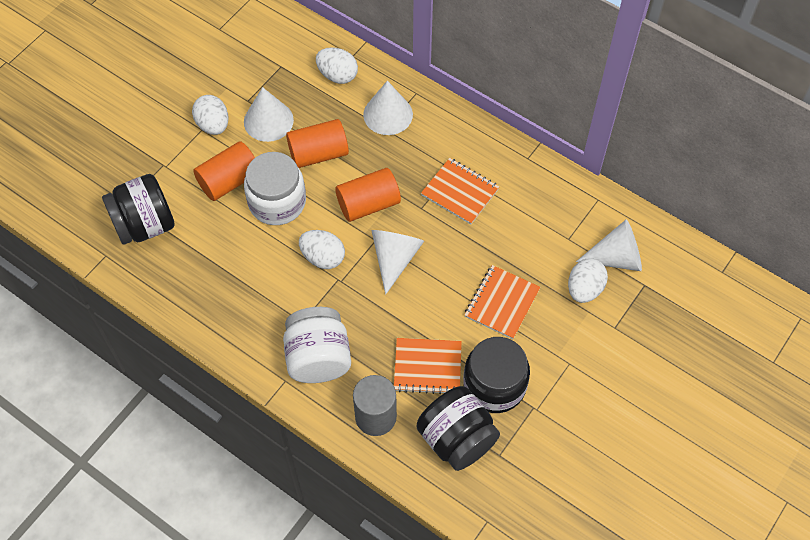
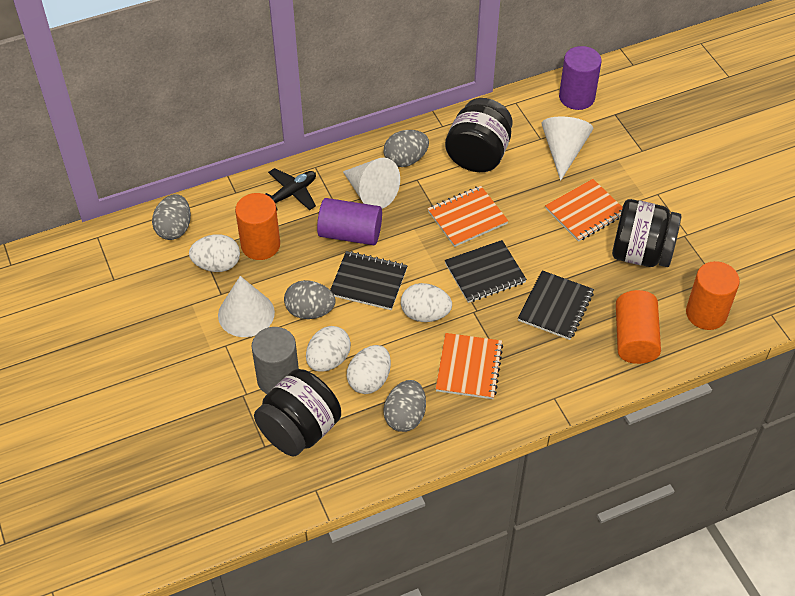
black notebook: 0 -> 3
black plane: 0 -> 1
grey egg: 0 -> 4
purple cylinder: 0 -> 2
white cone: 4 -> 3
white jar: 2 -> 0

